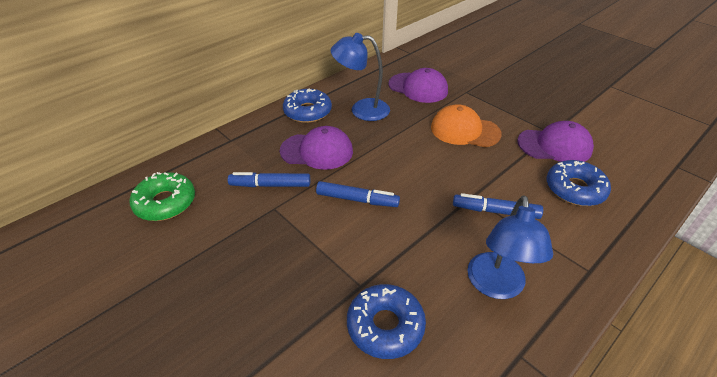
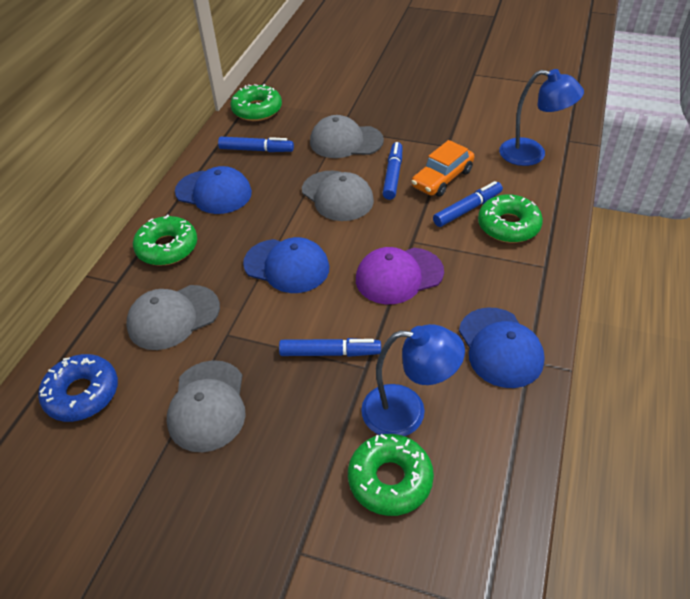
blue cap: 0 -> 3
blue donut: 3 -> 1
blue marker: 3 -> 4
green donut: 1 -> 4
grey cap: 0 -> 4
orange cap: 1 -> 0
orange car: 0 -> 1
purple cap: 3 -> 1

